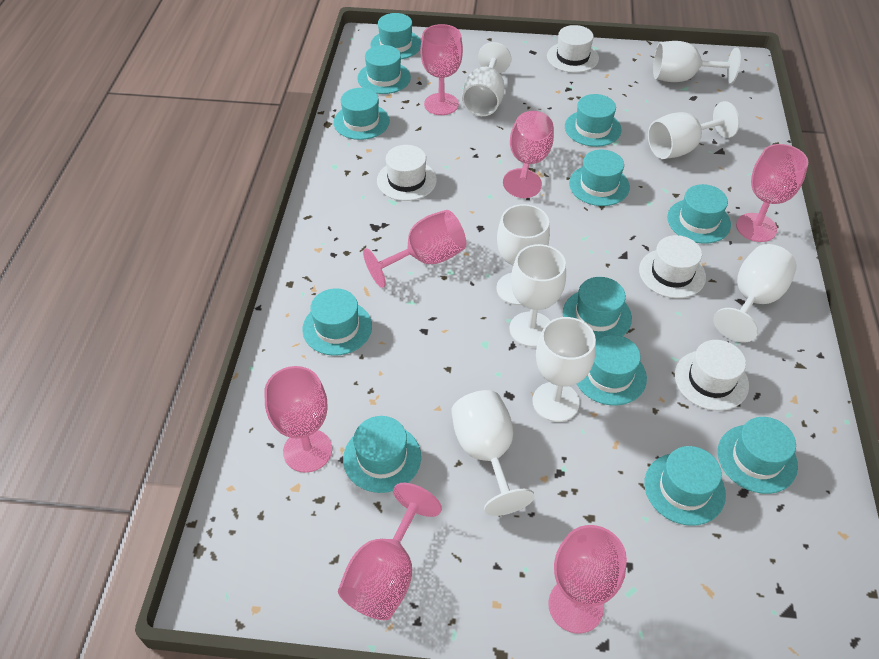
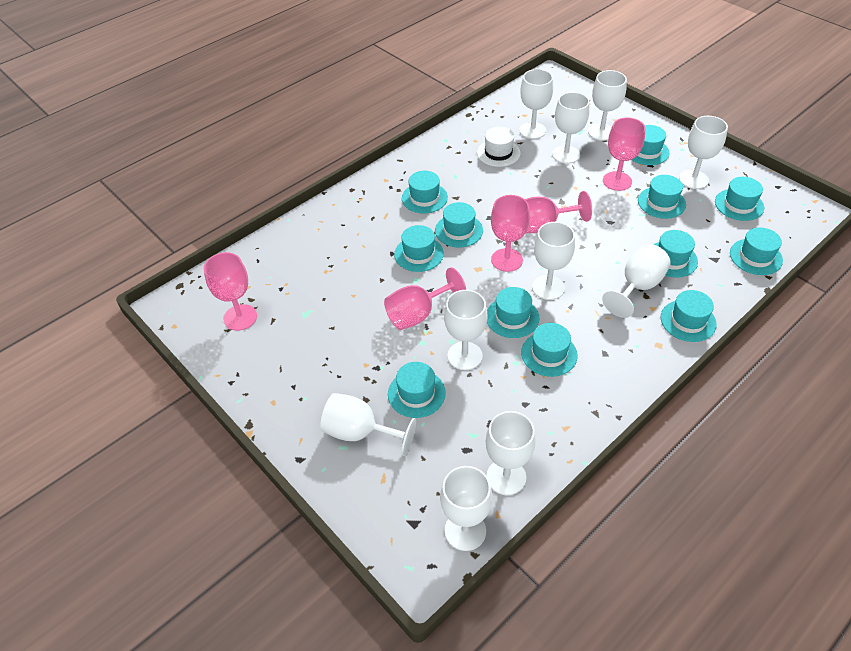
pink goblet: 7 -> 5
white goblet: 8 -> 10
white hat: 4 -> 1

